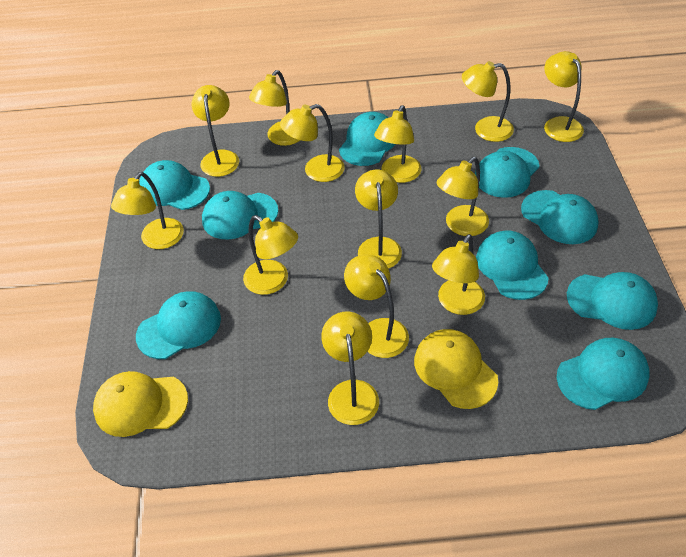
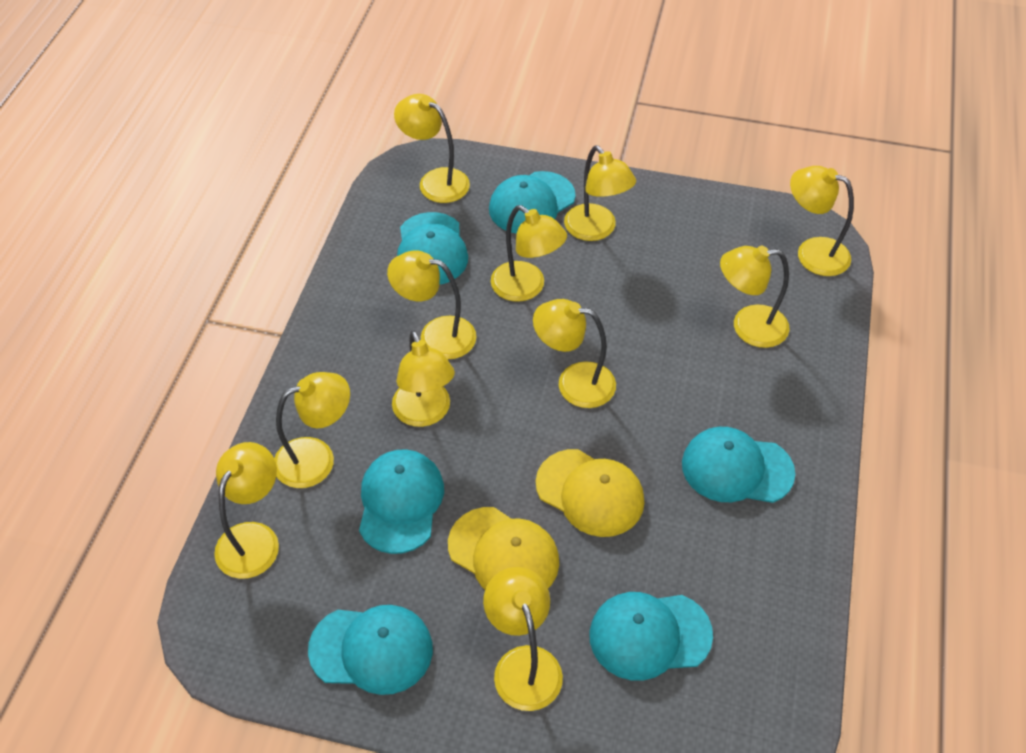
turquoise cap: 9 -> 6
yellow lamp: 13 -> 11

